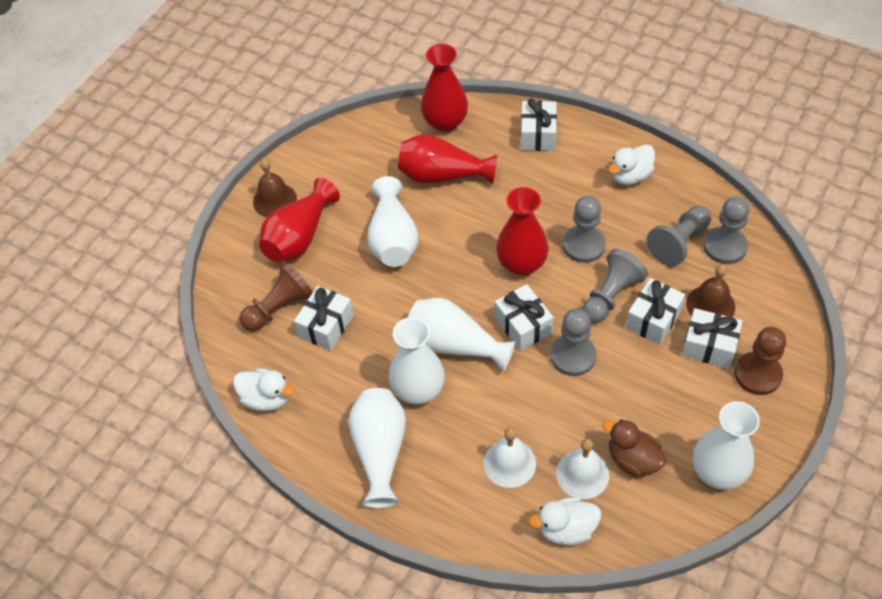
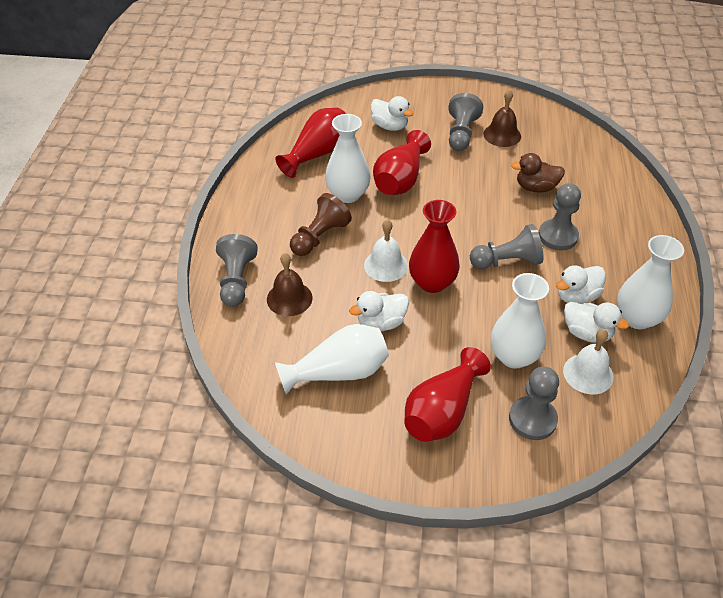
brown pawn: 2 -> 1
white duck: 3 -> 4
white gift: 5 -> 0
white vase: 5 -> 4

